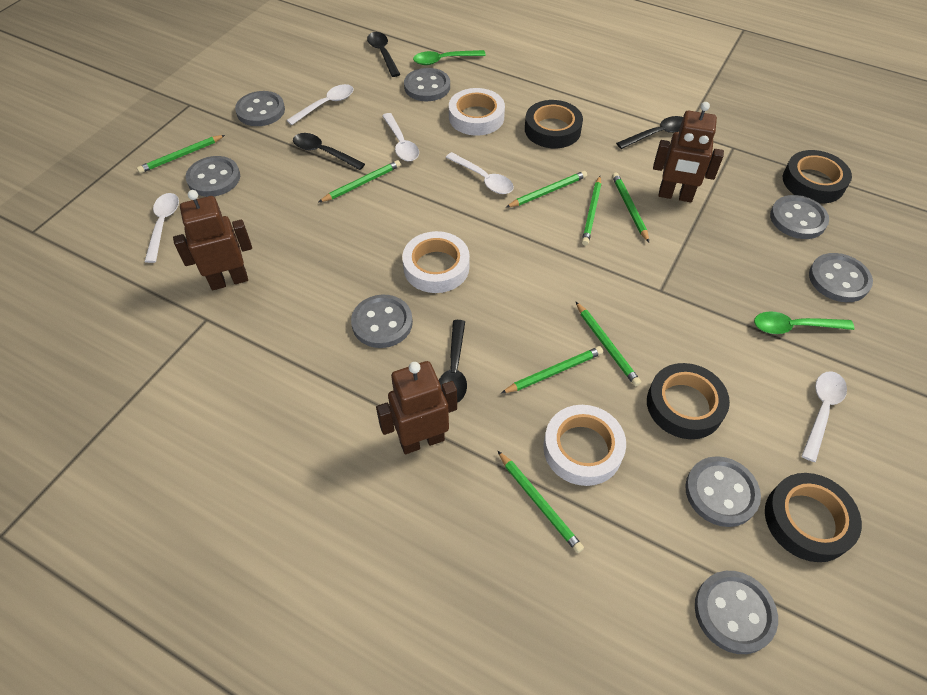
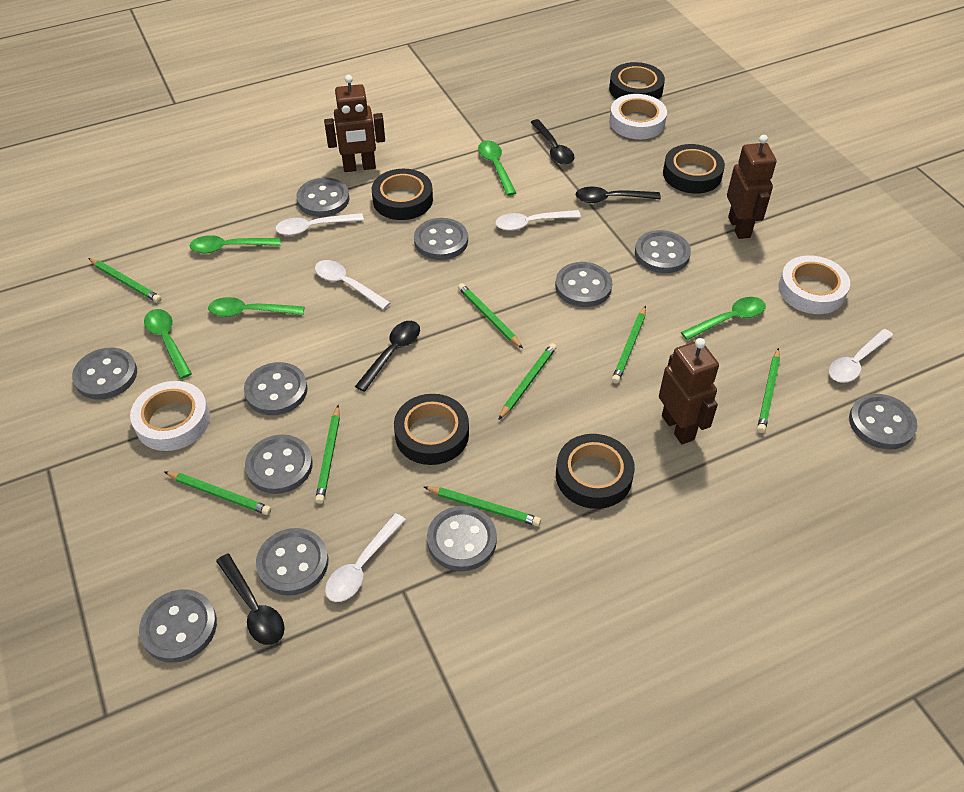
black tape: 4 -> 5
green spoon: 2 -> 5
grey button: 8 -> 11

